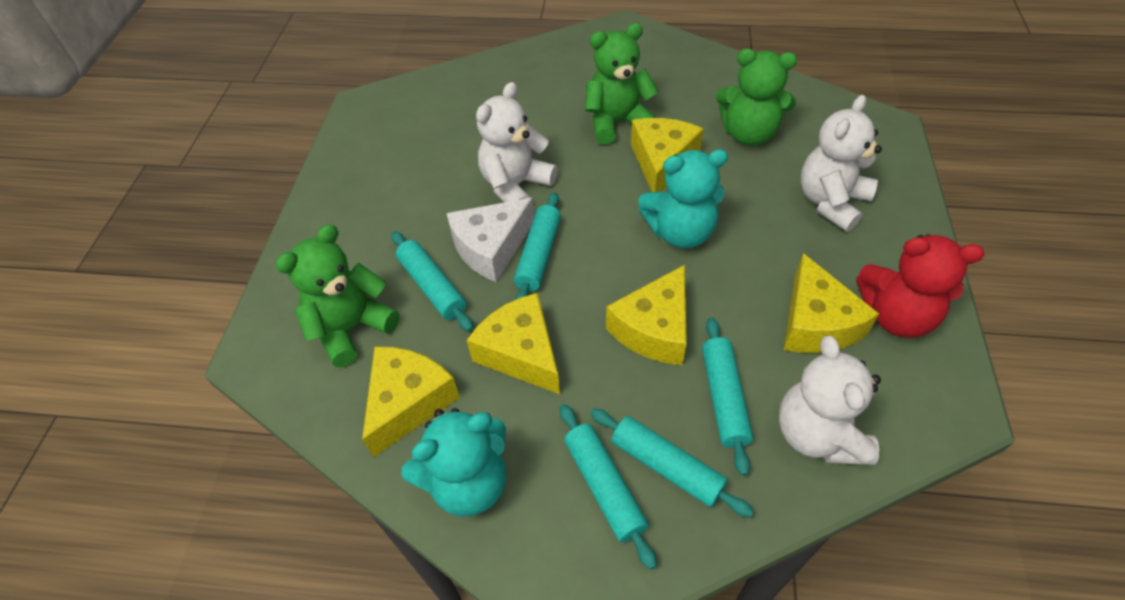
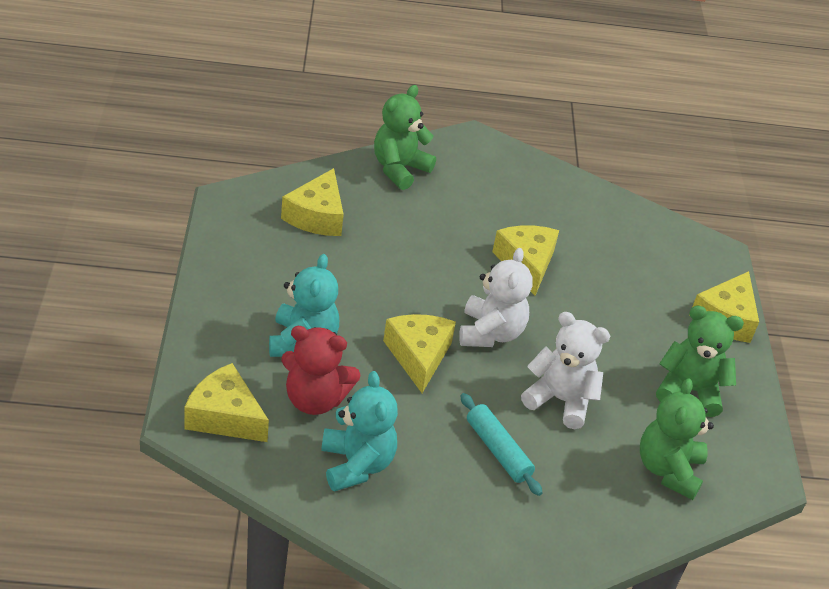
turquoise rolling pin: 5 -> 1
white cheese: 1 -> 0
white teddy bear: 3 -> 2

